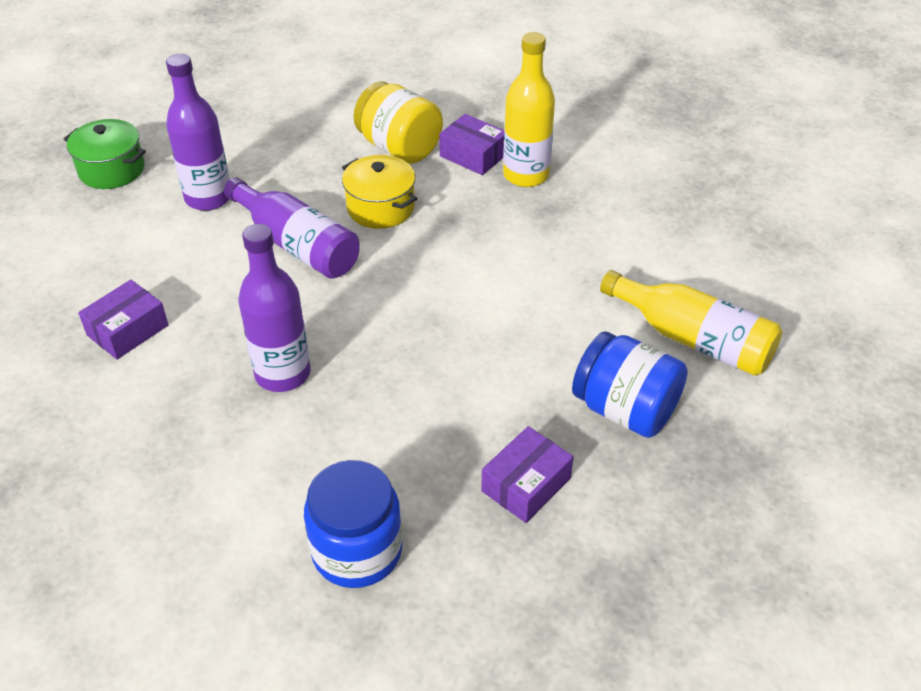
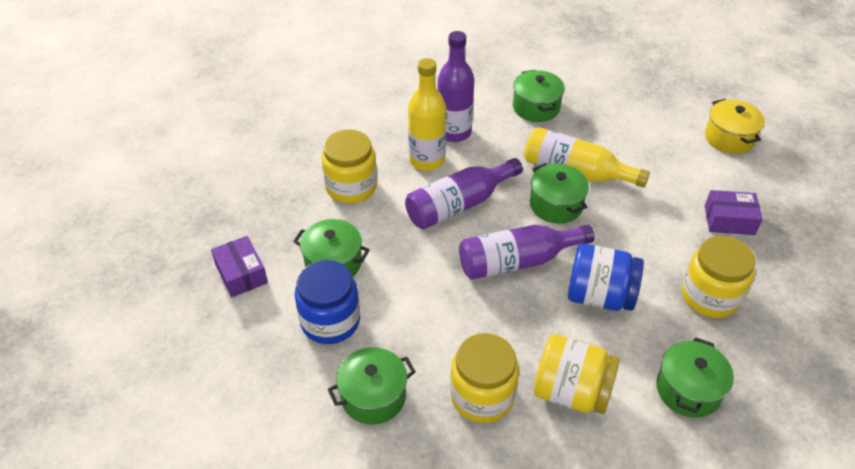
green pot: 1 -> 5
purple box: 3 -> 2
yellow jar: 1 -> 4

